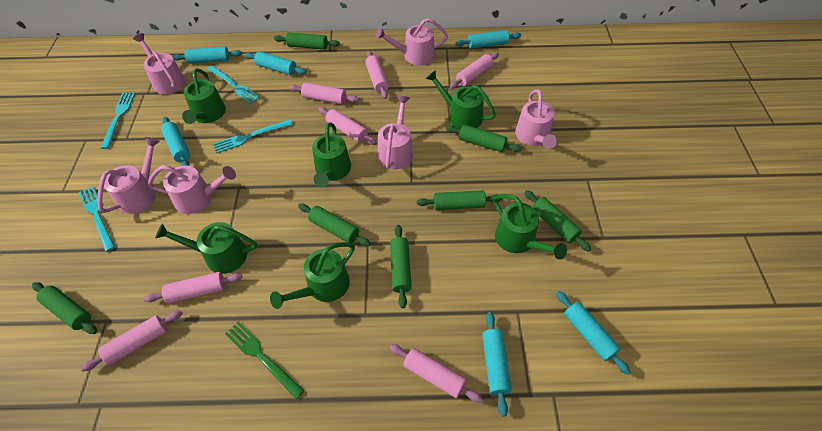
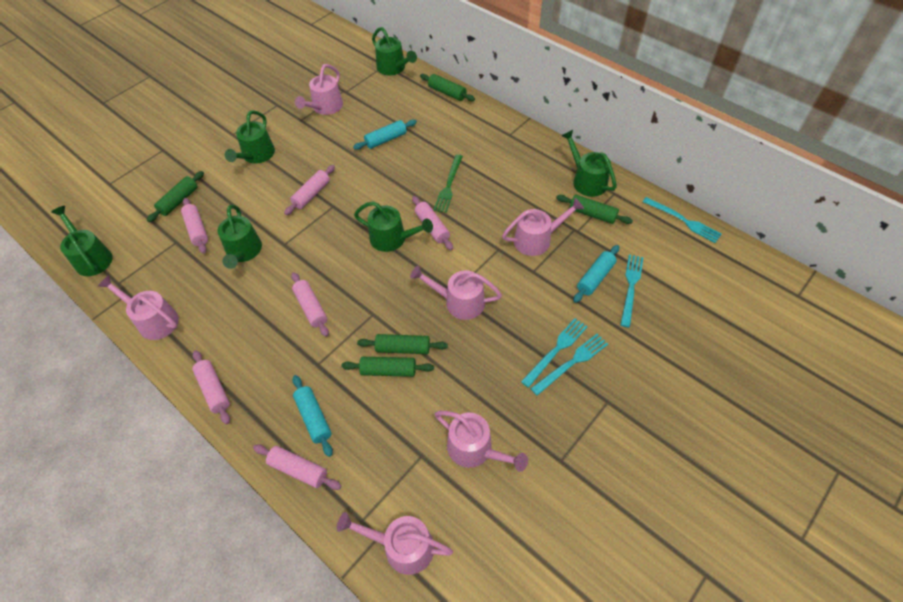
green rolling pin: 7 -> 5
pink rolling pin: 7 -> 6
turquoise rolling pin: 6 -> 3

